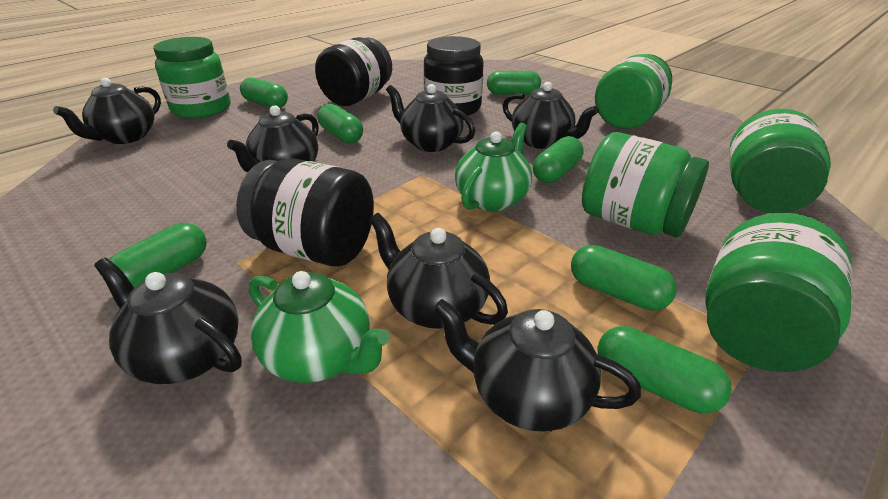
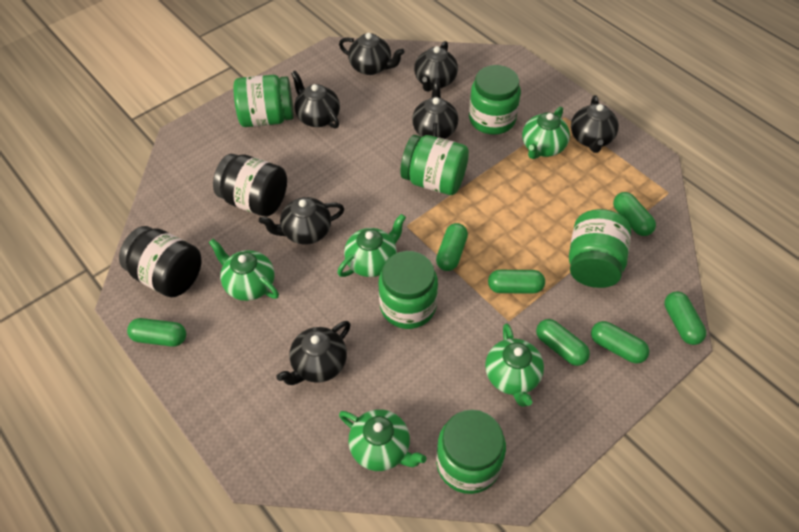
black jar: 3 -> 2
green jar: 5 -> 6
green teapot: 2 -> 5

